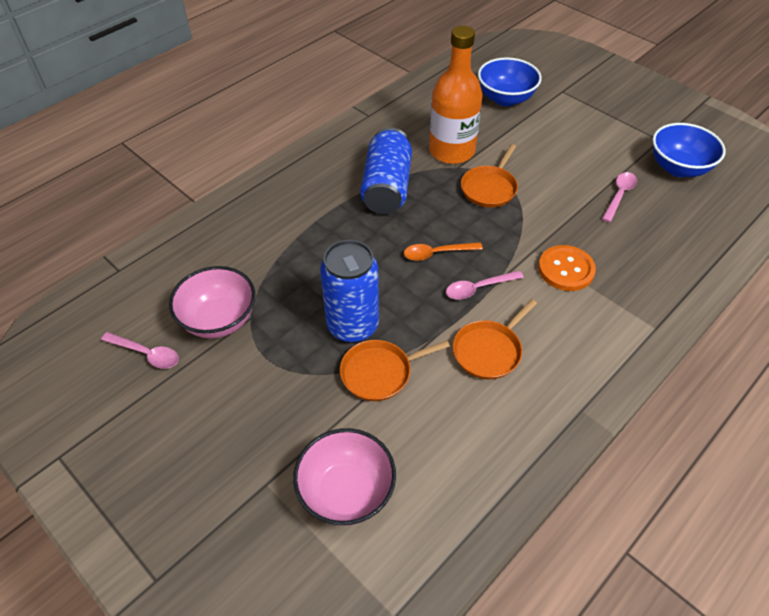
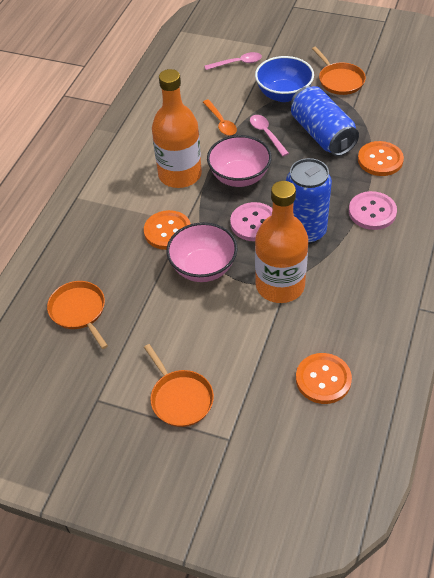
blue bowl: 2 -> 1
orange bottle: 1 -> 2
orange button: 1 -> 3
pink button: 0 -> 2
pink spoon: 3 -> 2

